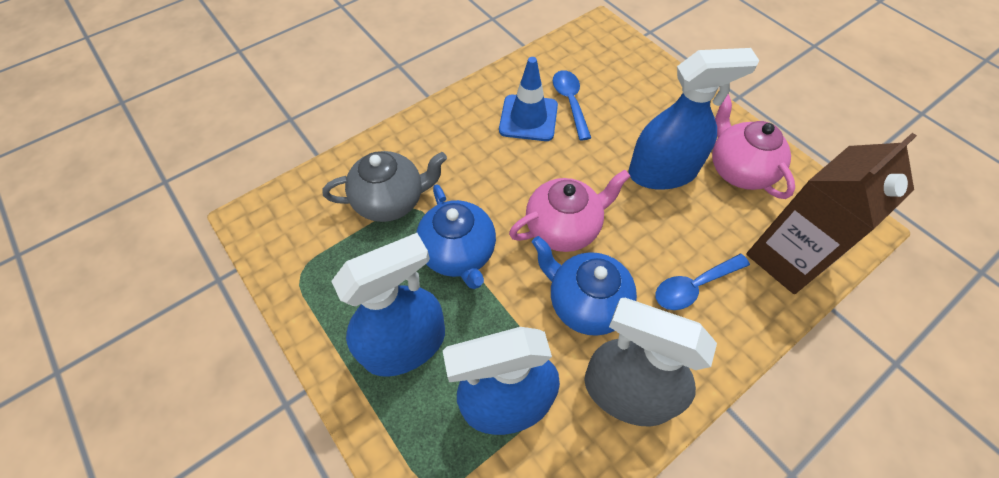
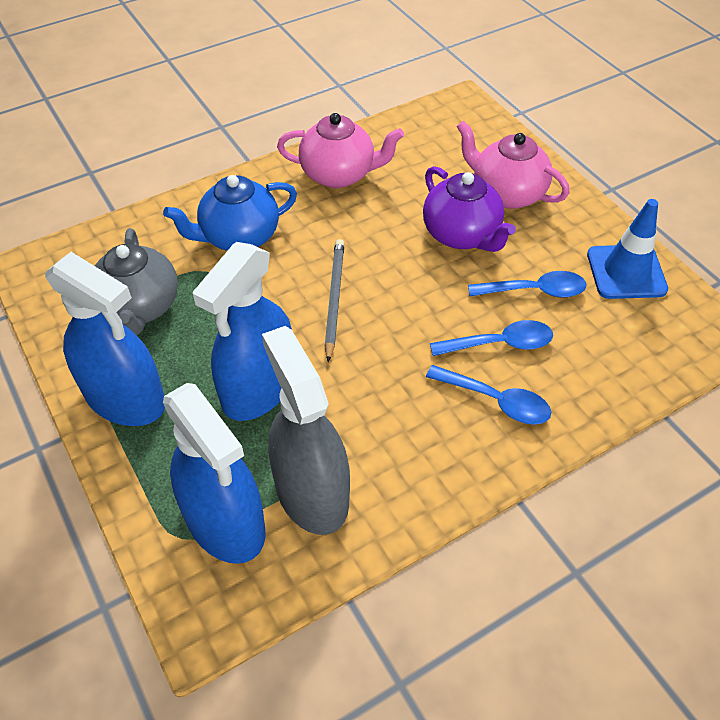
blue spoon: 2 -> 3
blue teapot: 2 -> 1
brown carton: 1 -> 0
grey pencil: 0 -> 1
purple teapot: 0 -> 1

